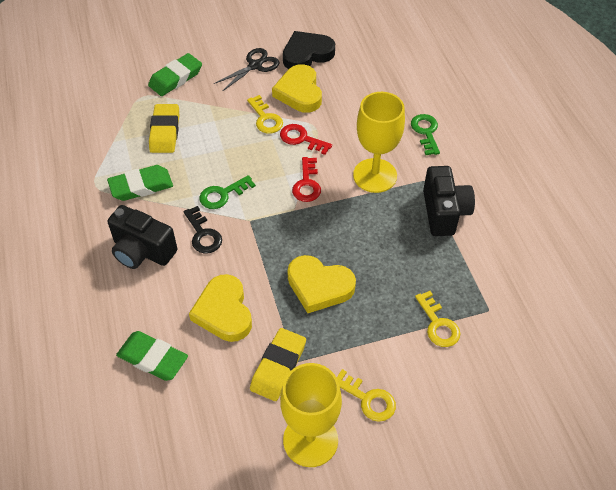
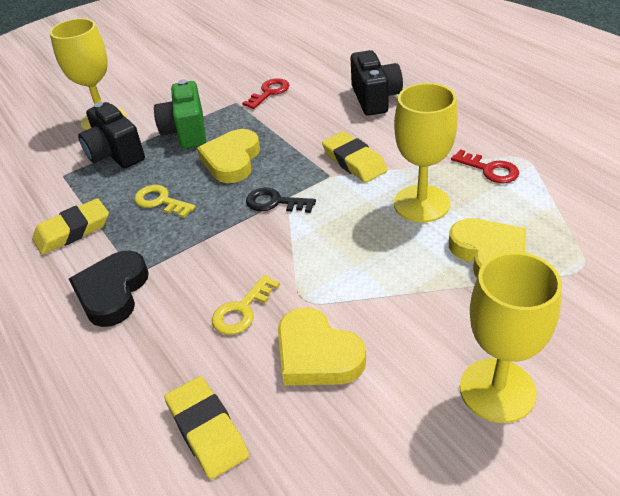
black scissors: 1 -> 0
green camera: 0 -> 1
green eraser: 3 -> 0
green key: 2 -> 0
yellow eraser: 2 -> 3
yellow goblet: 2 -> 3
yellow key: 3 -> 2

